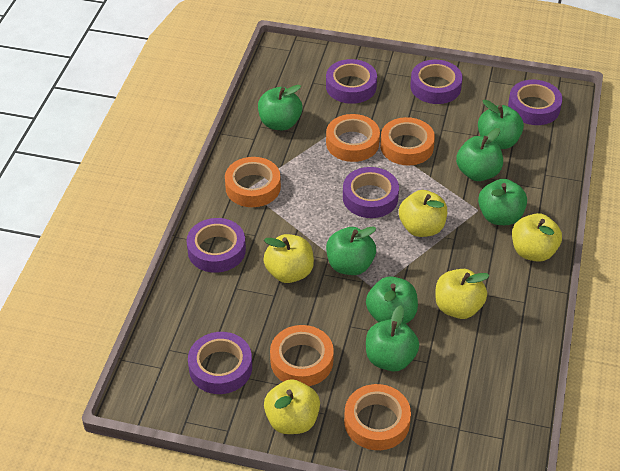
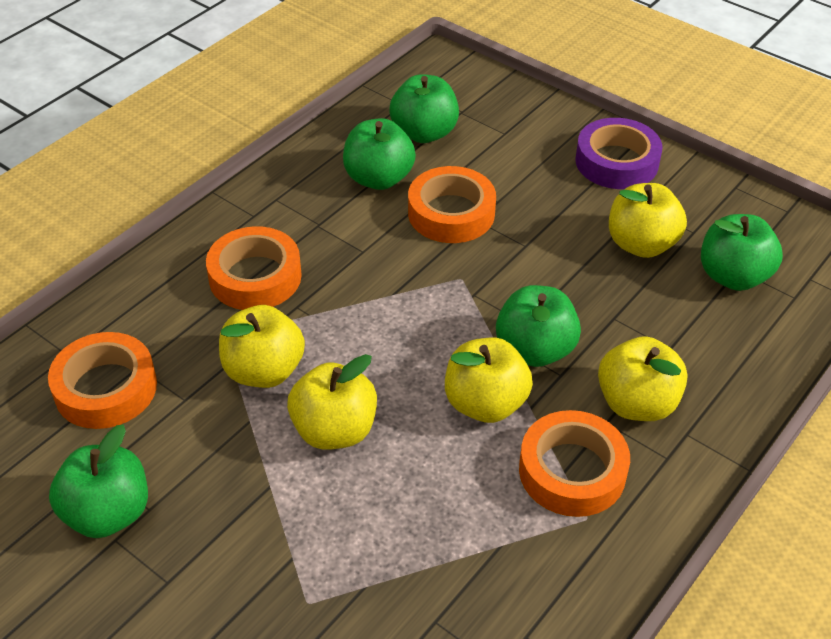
green apple: 7 -> 5
orange tape: 5 -> 4
purple tape: 6 -> 1

